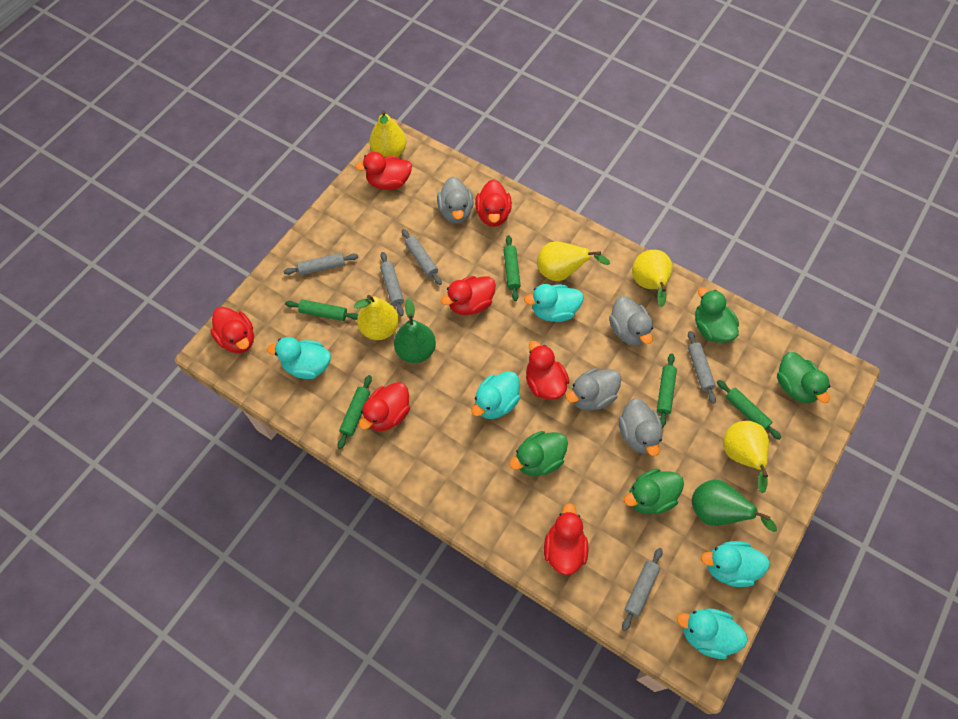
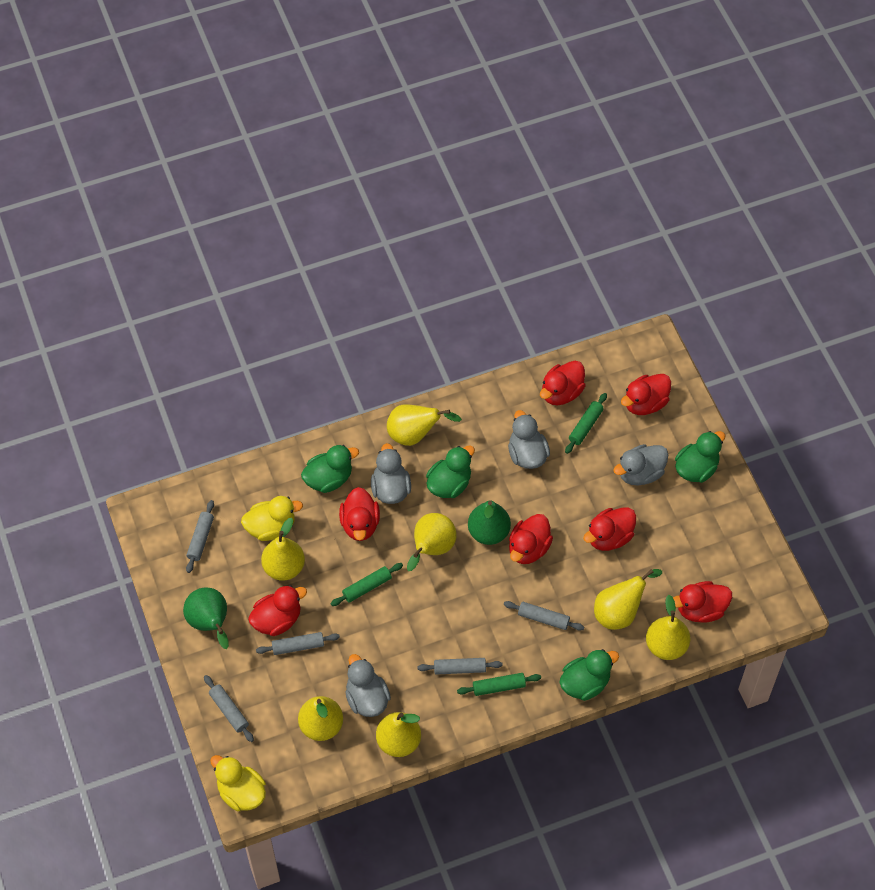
green rolling pin: 5 -> 3
turquoise duck: 5 -> 0
yellow duck: 0 -> 2
yellow pear: 5 -> 7

